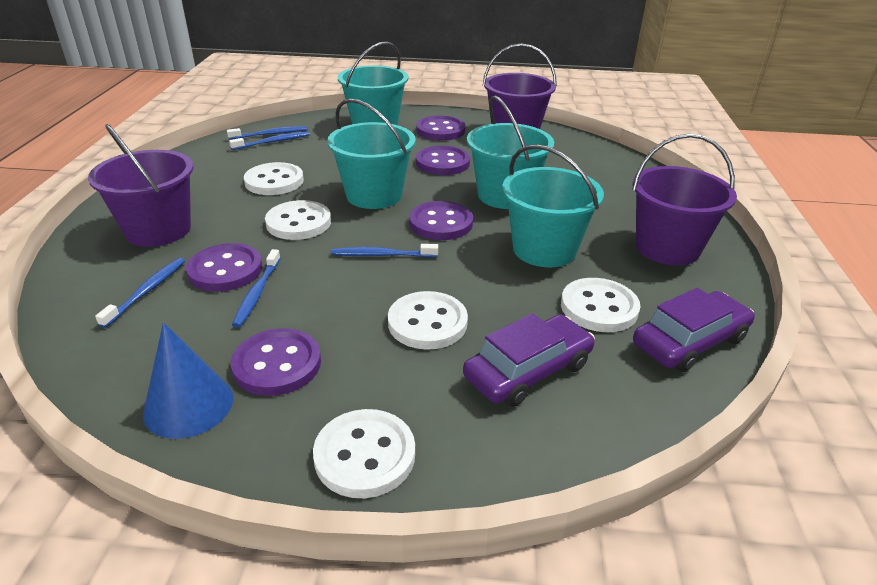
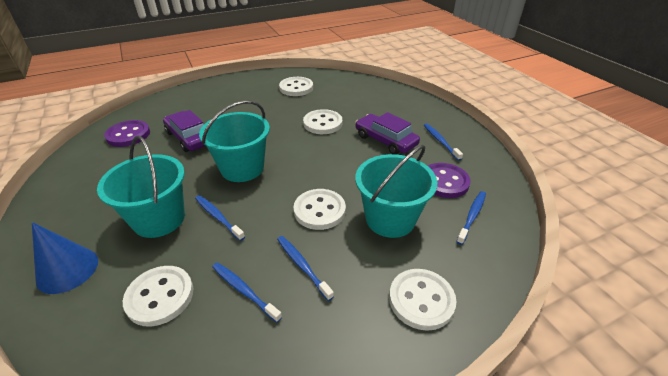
purple bucket: 3 -> 0
purple button: 5 -> 2
turquoise bucket: 4 -> 3

